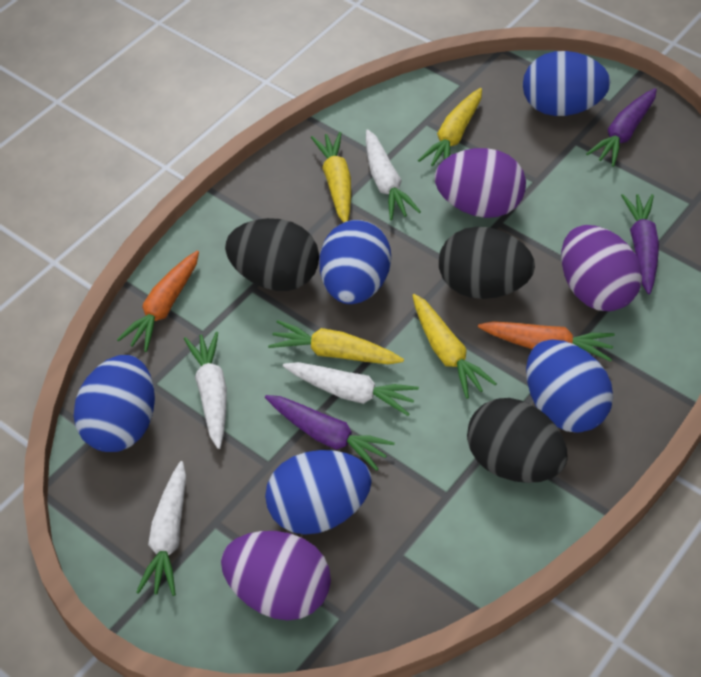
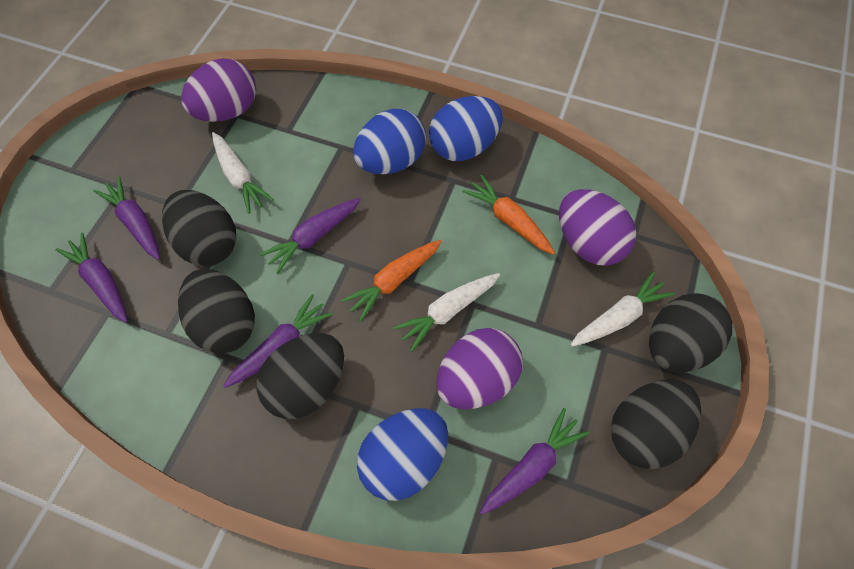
black egg: 3 -> 5
blue egg: 5 -> 3
purple carrot: 3 -> 5
white carrot: 4 -> 3
yellow carrot: 4 -> 0

